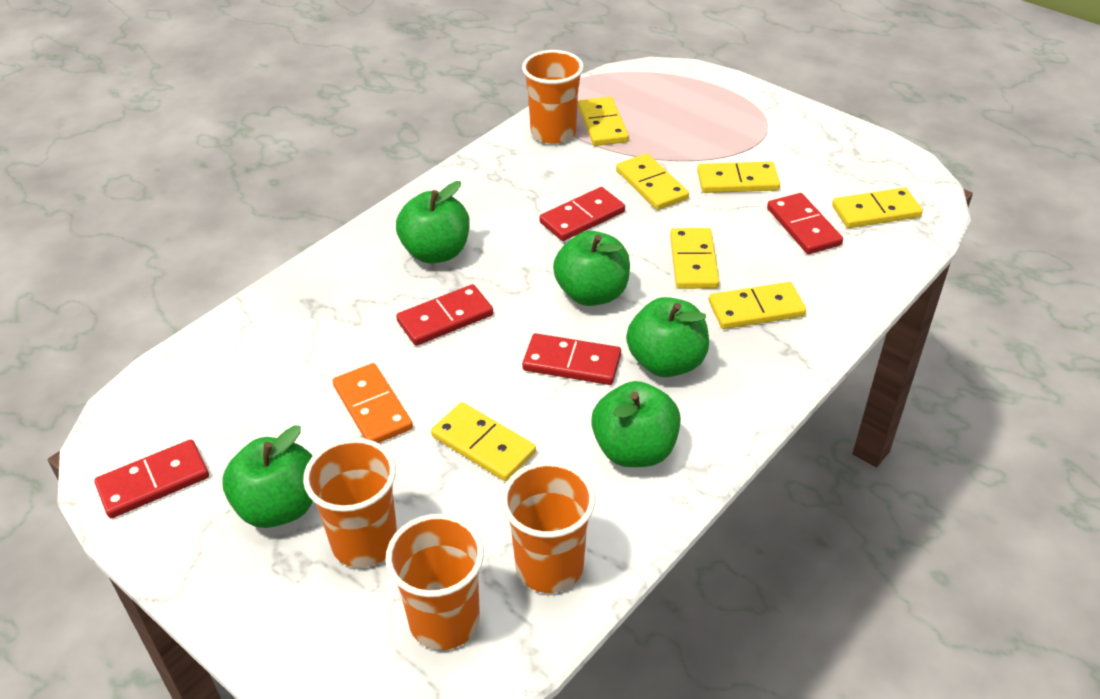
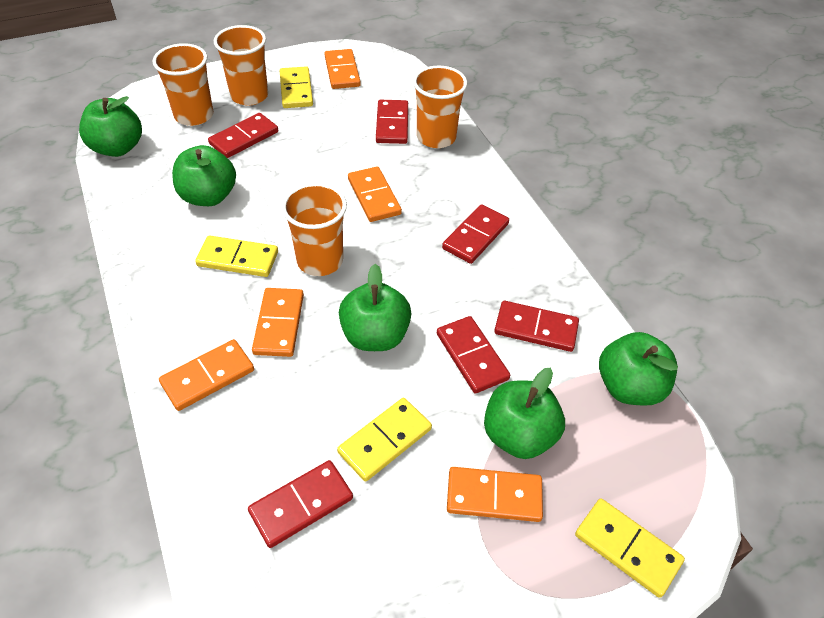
orange domino: 1 -> 5
red domino: 5 -> 6
yellow domino: 7 -> 4

